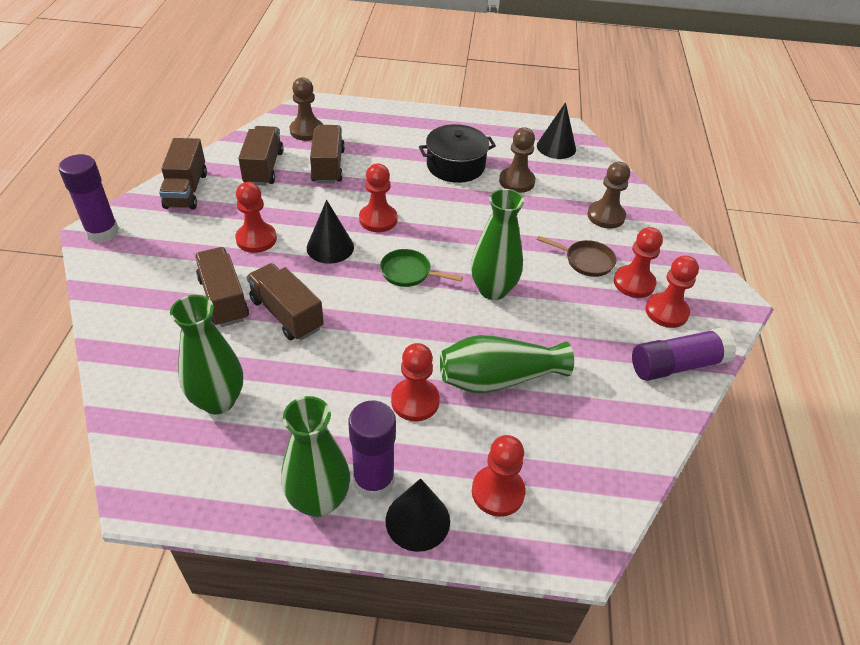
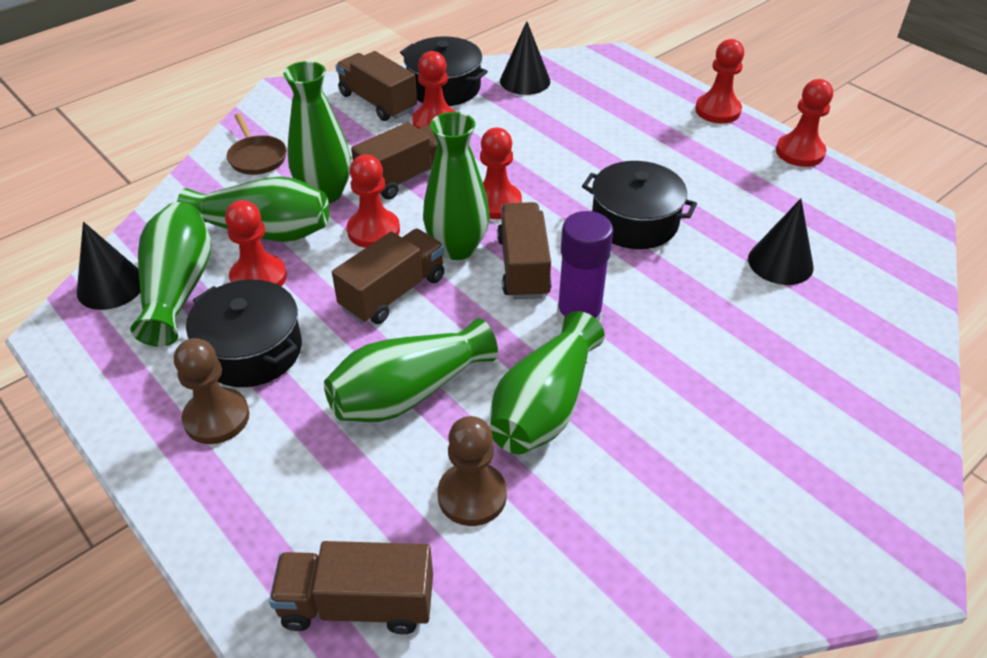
black pot: 1 -> 3
brown pawn: 3 -> 2
green pan: 1 -> 0
green vase: 4 -> 6
purple glue stick: 3 -> 1

